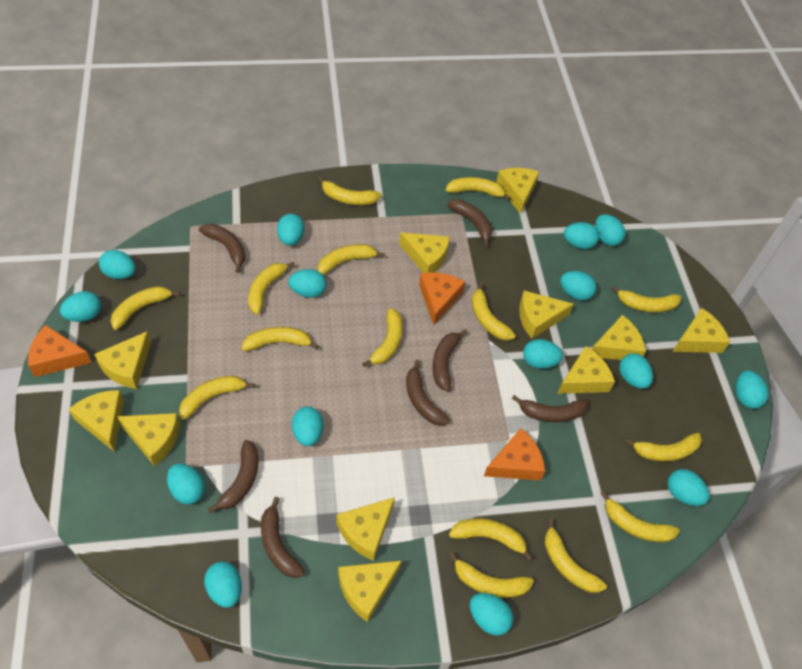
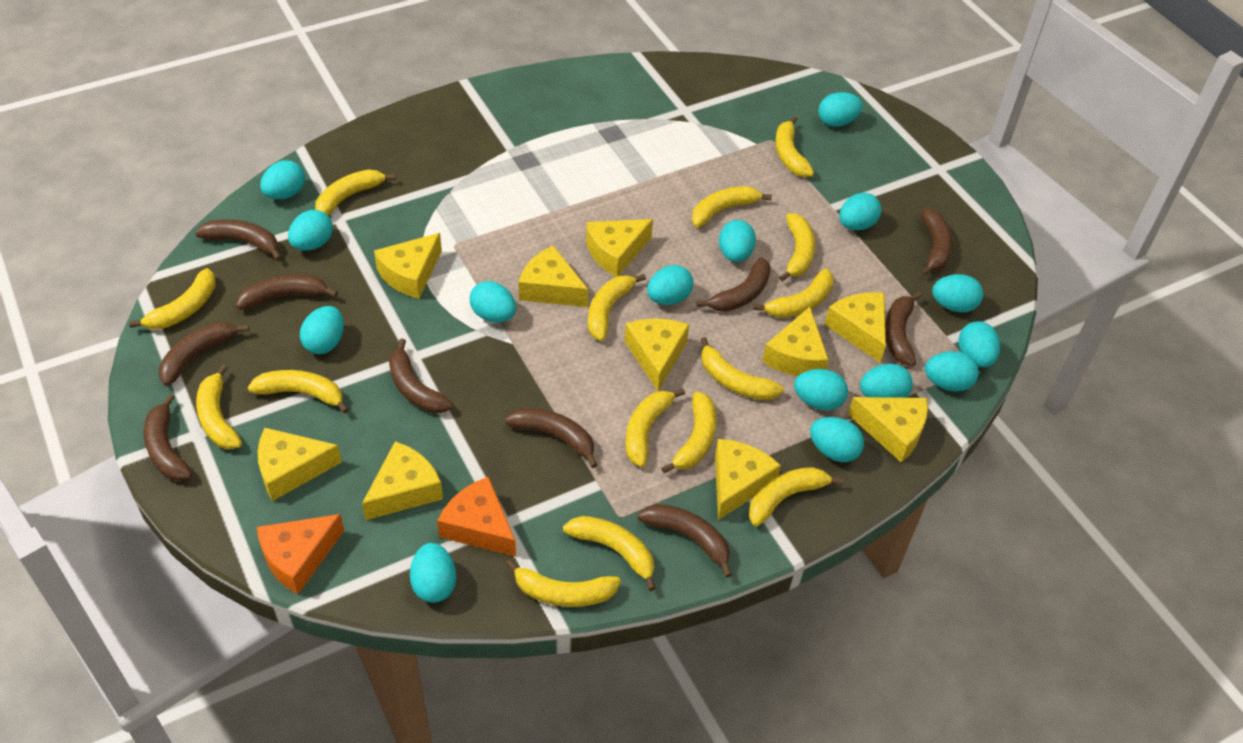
brown banana: 7 -> 10
orange cheese: 3 -> 2
yellow cheese: 11 -> 10

